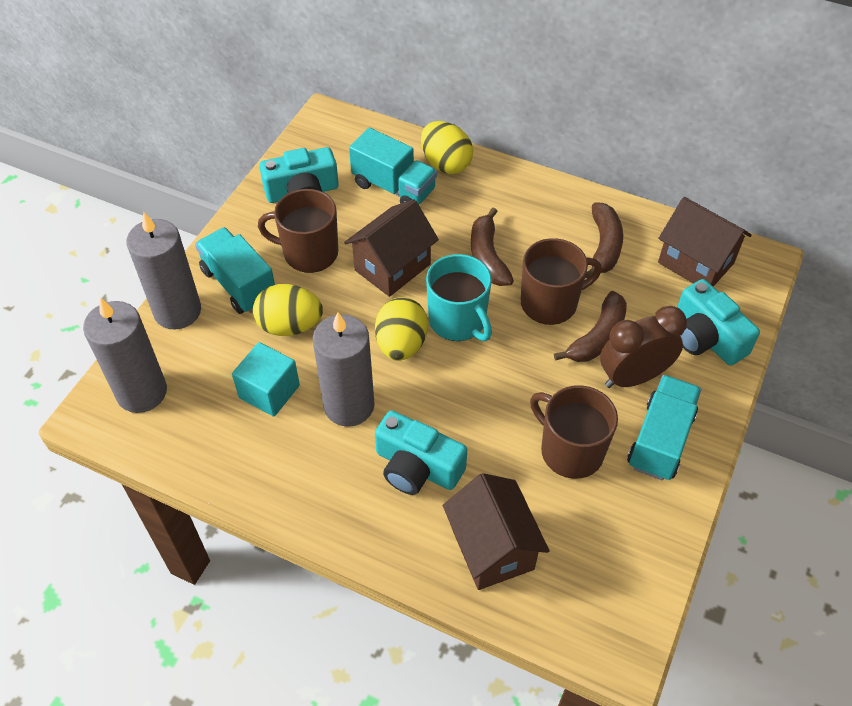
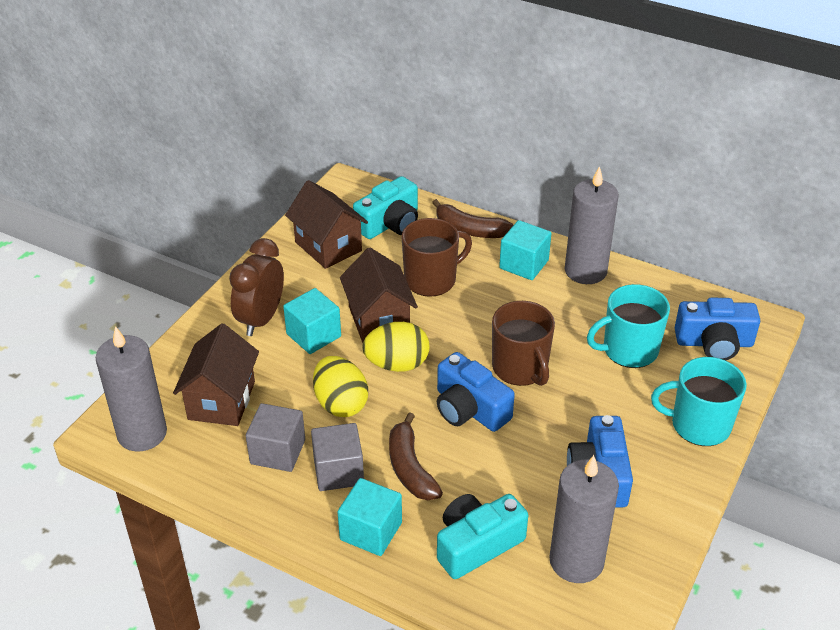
blue camera: 0 -> 3
brown banana: 3 -> 2
brown mug: 3 -> 2
grey cube: 0 -> 2
turquoise camera: 3 -> 2
turquoise cube: 1 -> 3
turquoise mug: 1 -> 2
turquoise truck: 3 -> 0
yellow egg: 3 -> 2

